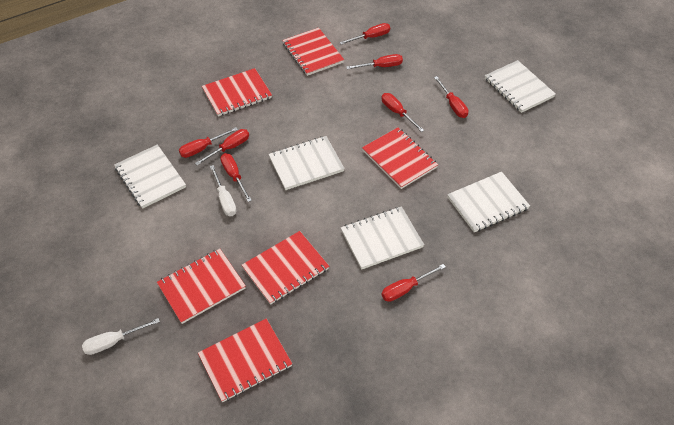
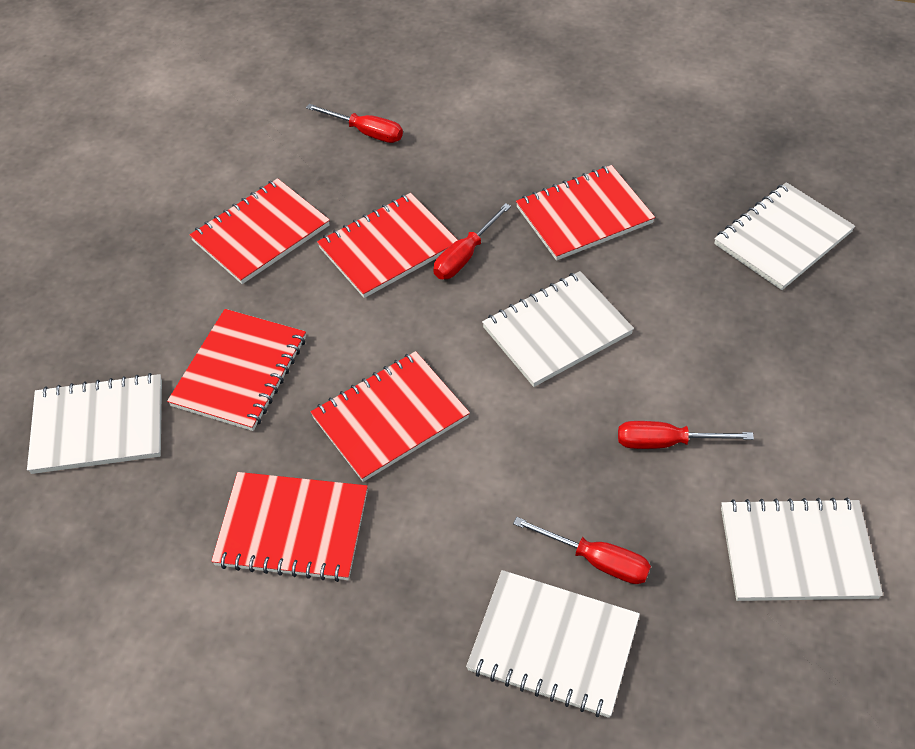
red screwdriver: 8 -> 4
white screwdriver: 2 -> 0

